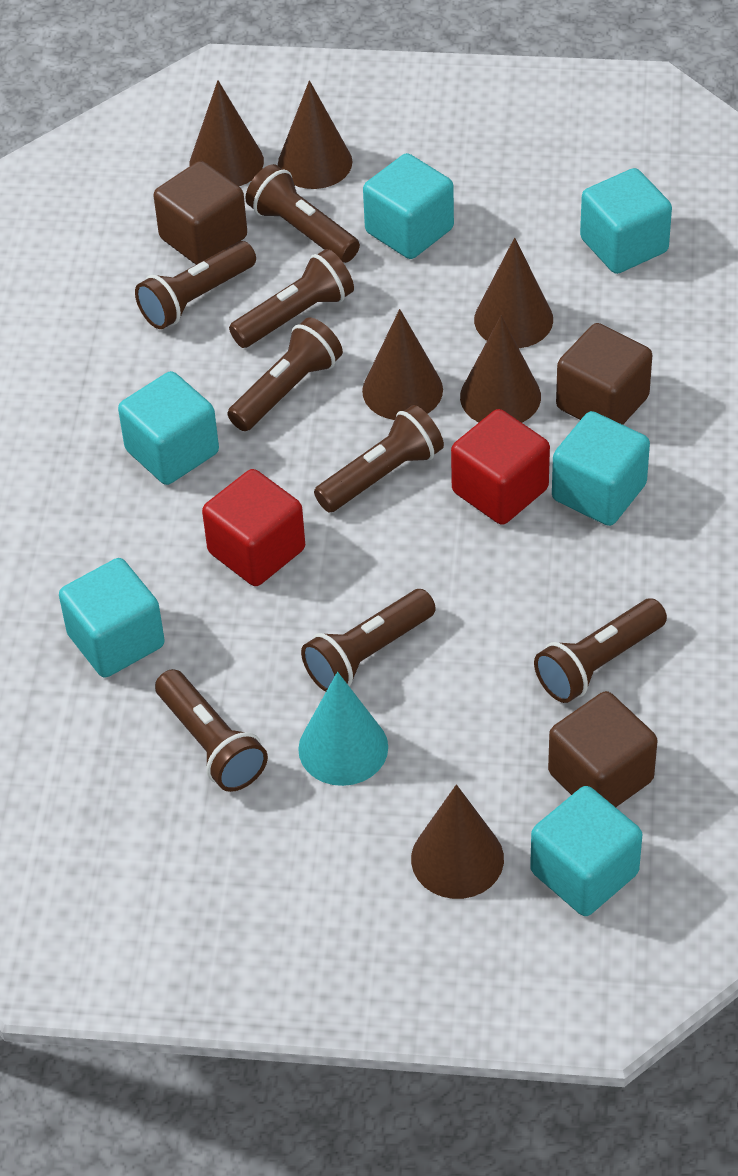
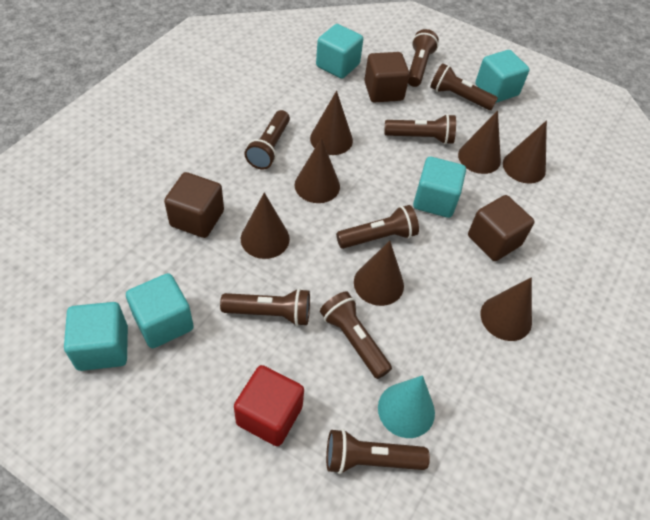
brown cone: 6 -> 7
red cube: 2 -> 1
turquoise cube: 6 -> 5

